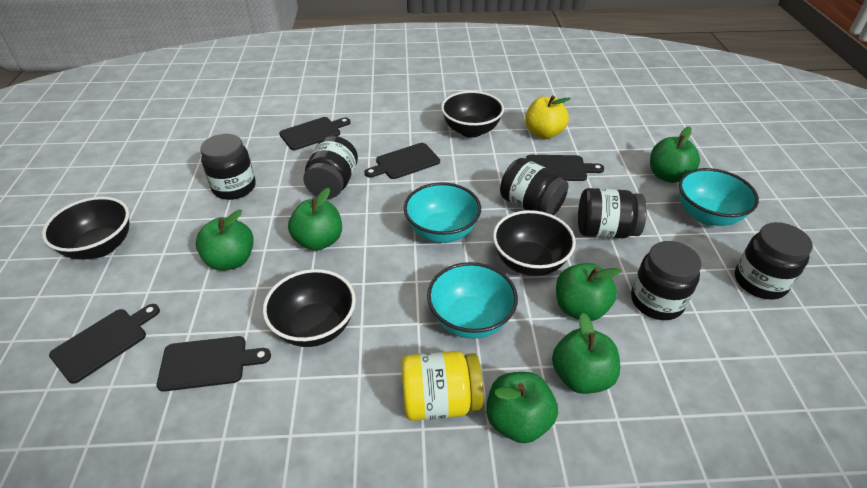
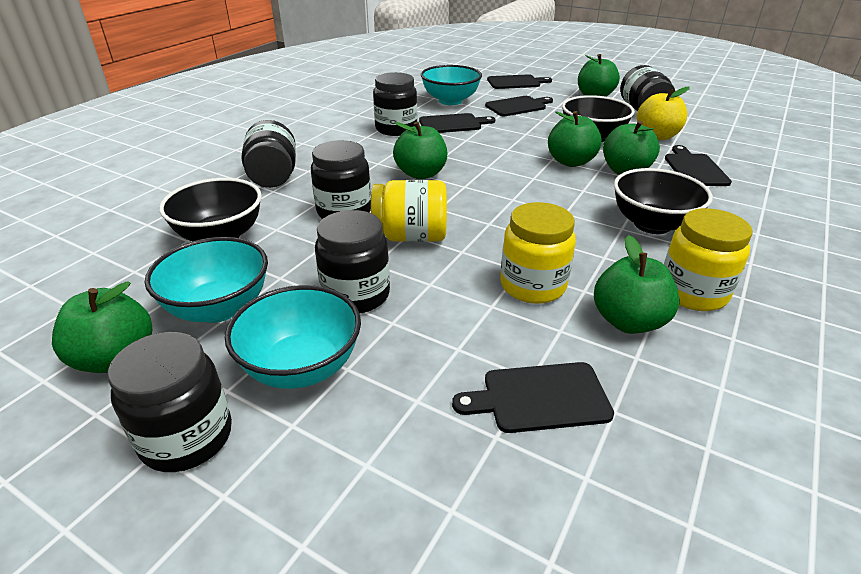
black bowl: 4 -> 3
yellow jar: 1 -> 3

